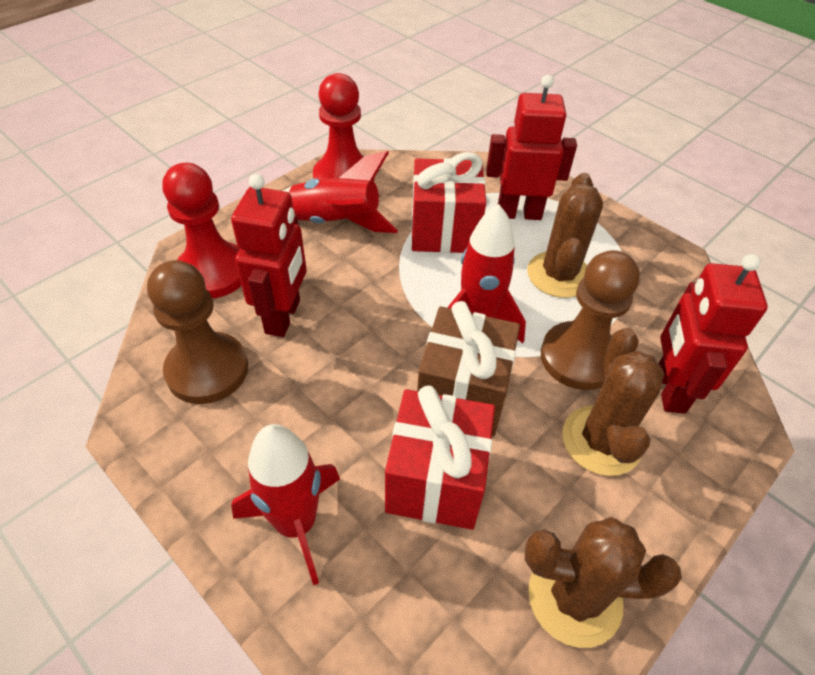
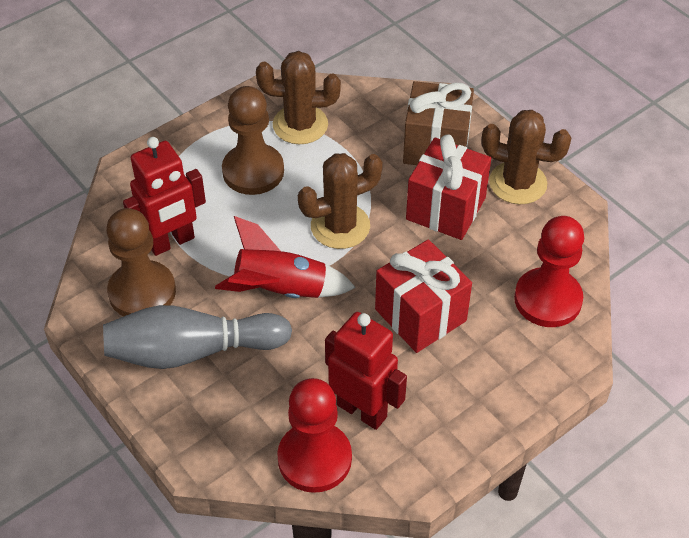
grey bowling pin: 0 -> 1
red robot: 3 -> 2
red rocket: 3 -> 1

